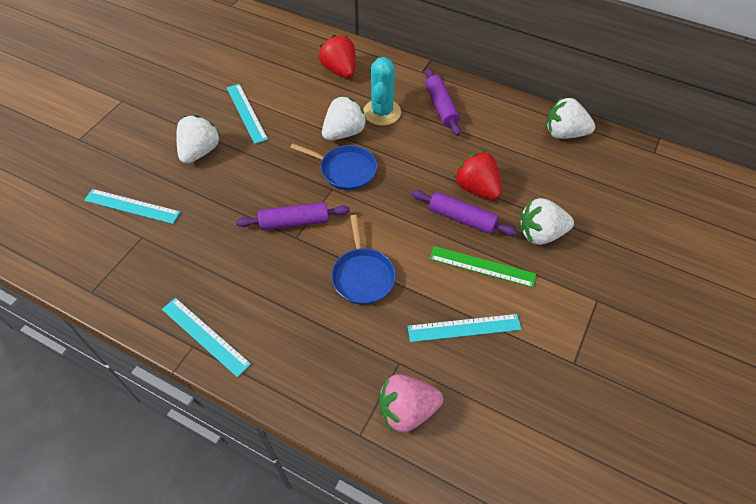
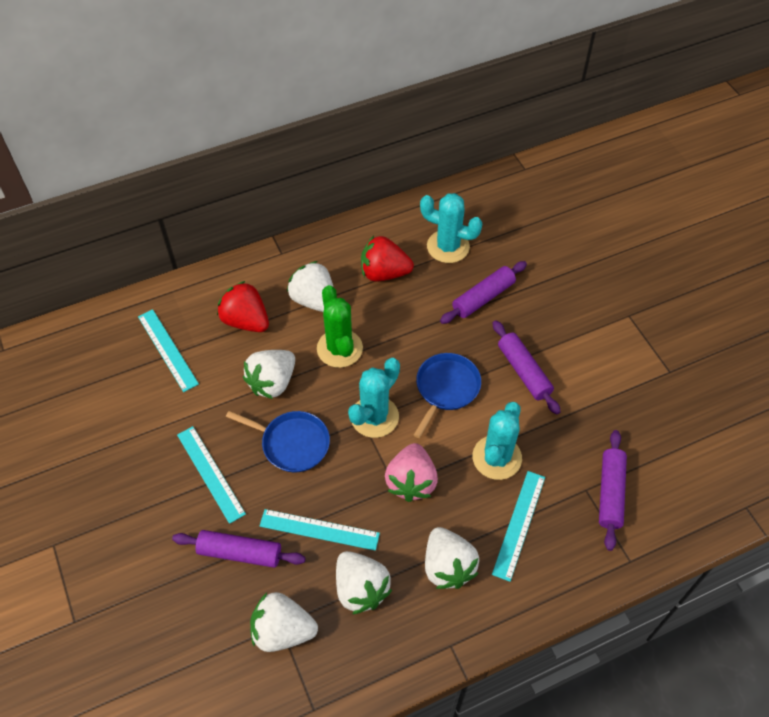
green cactus: 0 -> 1
green ruler: 1 -> 0
purple rolling pin: 3 -> 4
turquoise cactus: 1 -> 3
white strawberry: 4 -> 5

